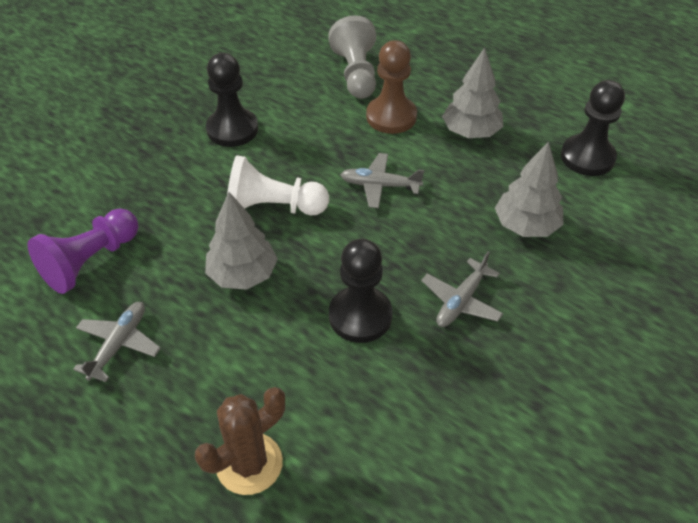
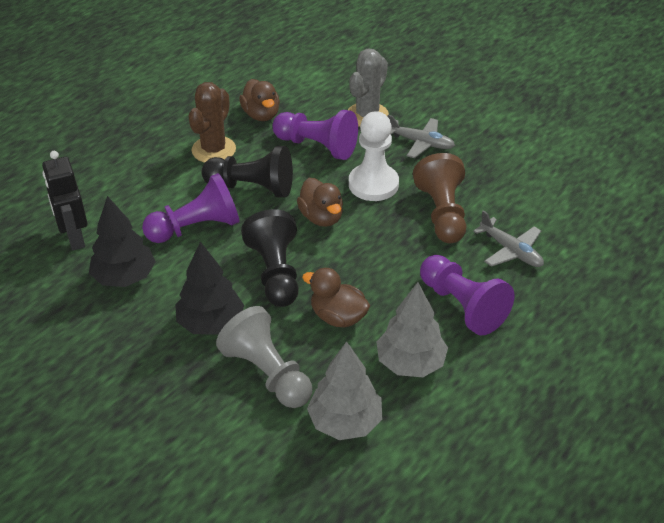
black pawn: 3 -> 2
black robot: 0 -> 1
black tree: 0 -> 2
brown duck: 0 -> 3
grey cactus: 0 -> 1
grey plane: 3 -> 2
grey tree: 3 -> 2
purple pawn: 1 -> 3

